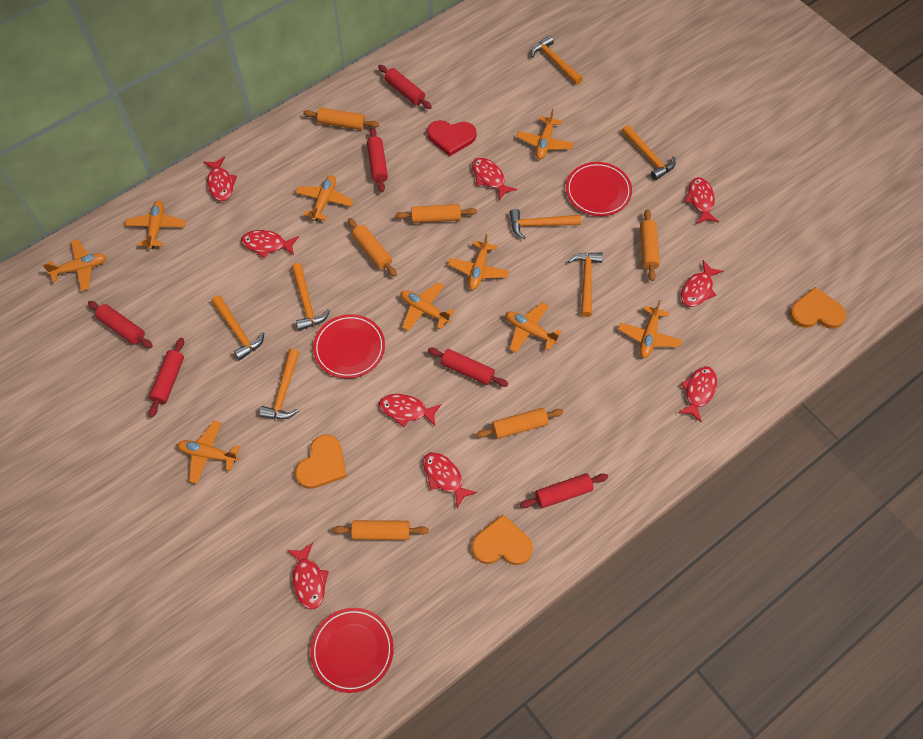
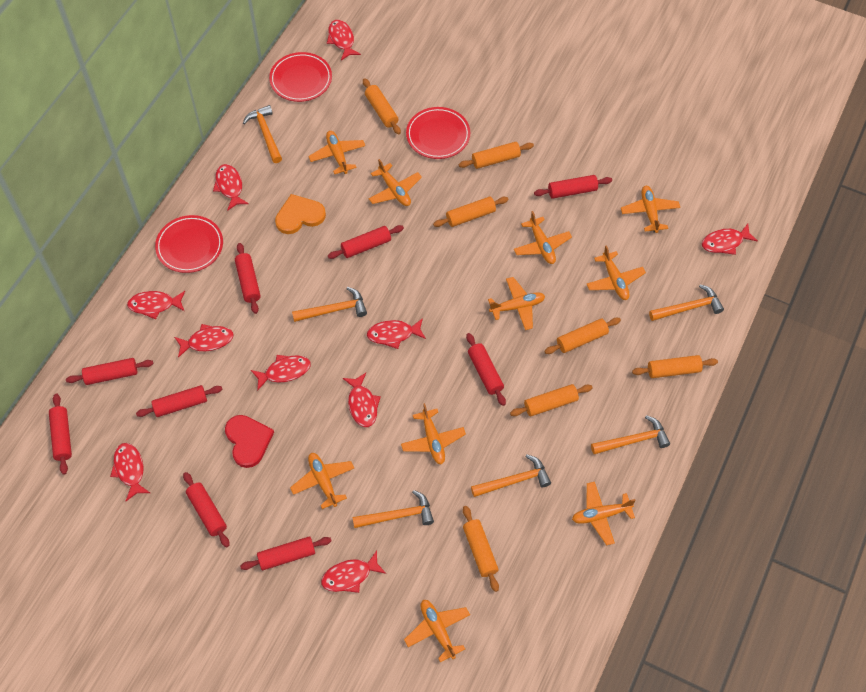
orange hammer: 7 -> 6
orange heart: 3 -> 1
orange plane: 9 -> 10
orange rolling pin: 6 -> 7
red fish: 9 -> 10
red rolling pin: 6 -> 9

